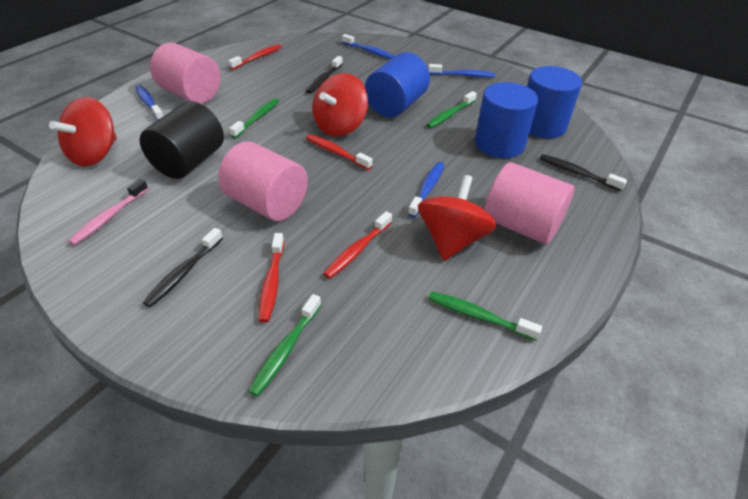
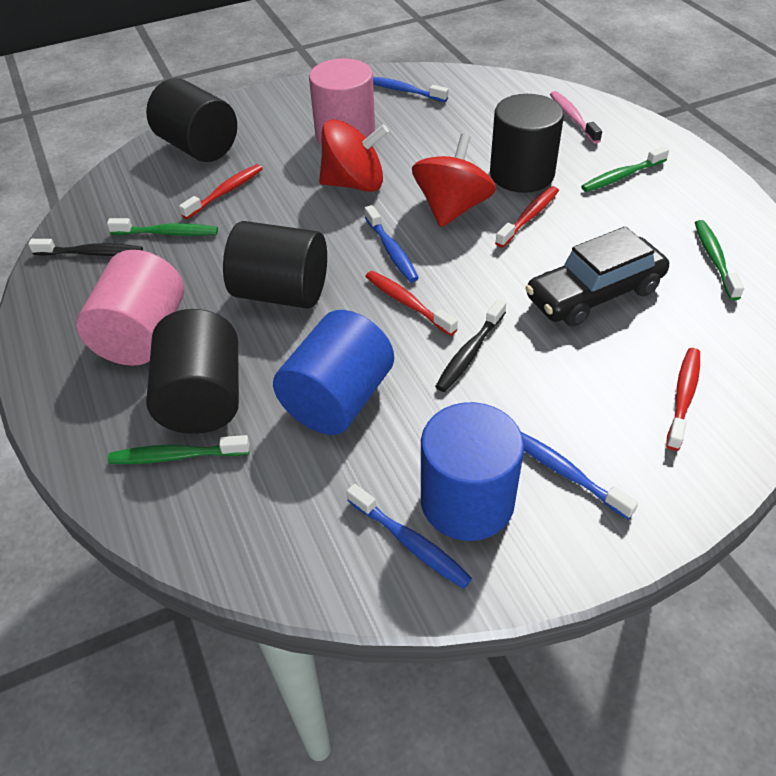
black car: 0 -> 1
black cylinder: 1 -> 4
black toothbrush: 3 -> 2
blue cylinder: 3 -> 2
pink cylinder: 3 -> 2
red spinning top: 3 -> 2

